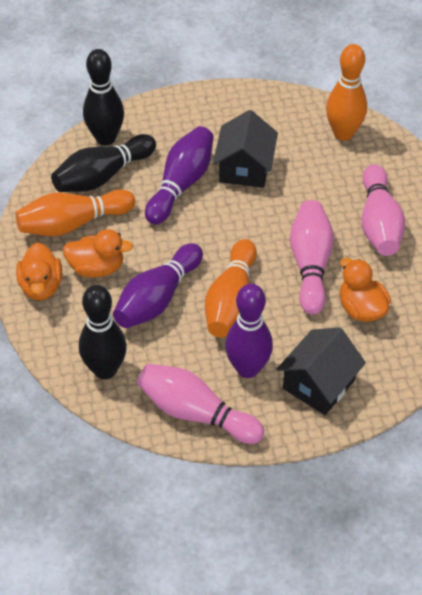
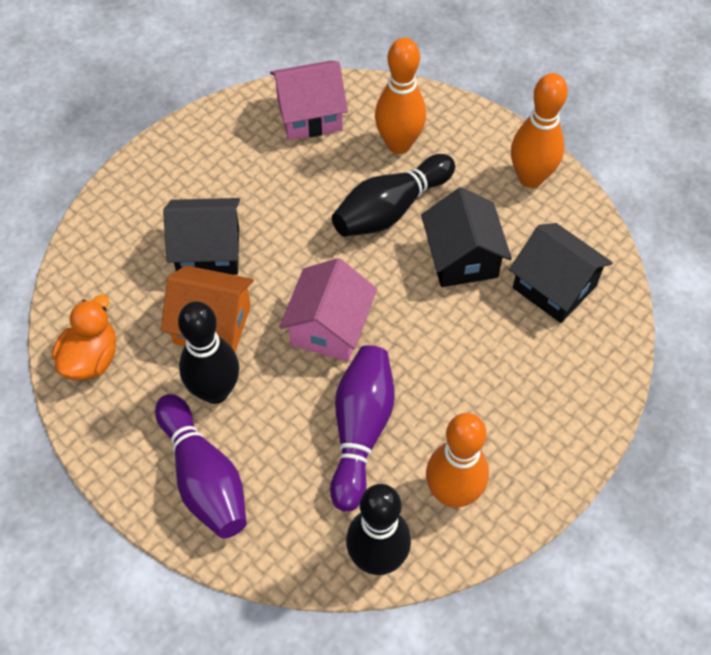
black house: 2 -> 3
orange duck: 3 -> 1
orange house: 0 -> 1
pink bowling pin: 3 -> 0
pink house: 0 -> 2
purple bowling pin: 3 -> 2

